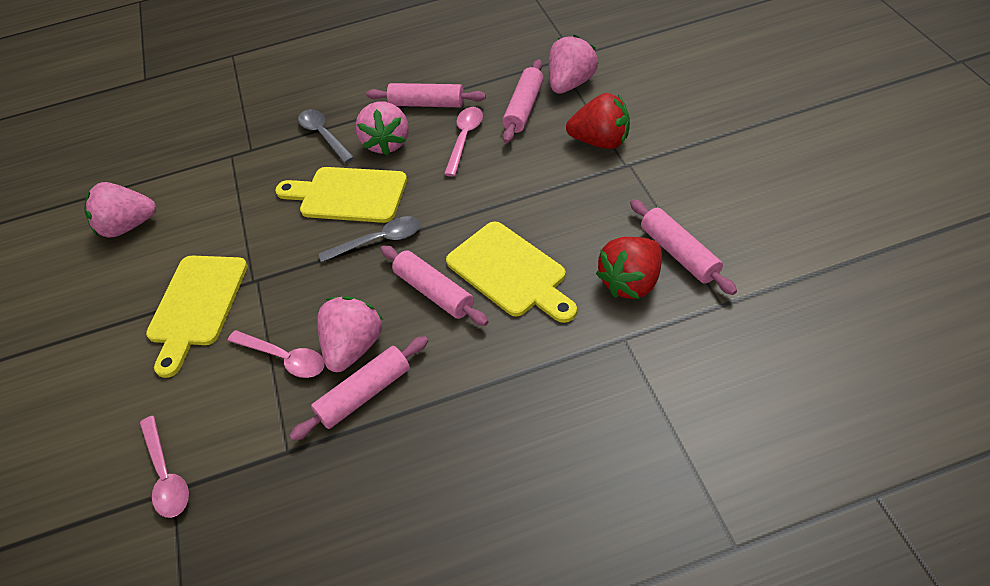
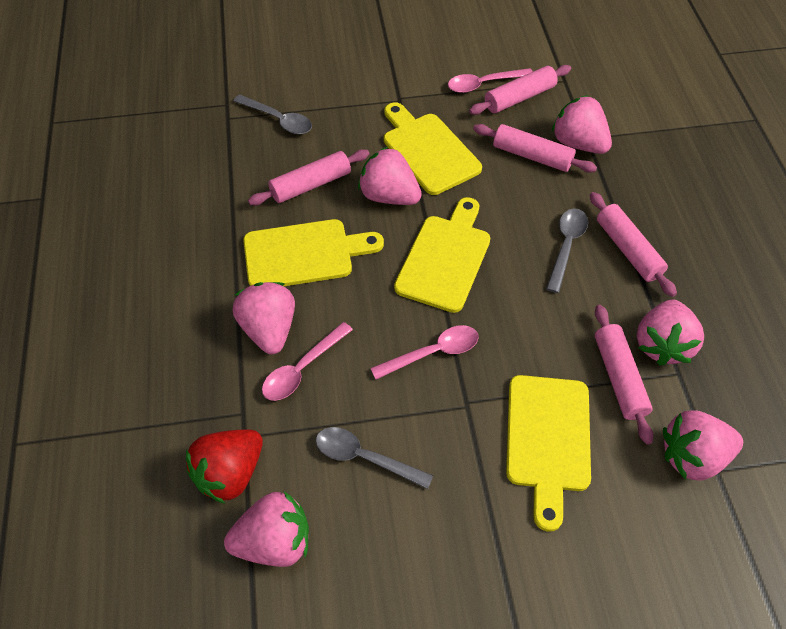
grey spoon: 2 -> 3
pink strawberry: 4 -> 6
red strawberry: 2 -> 1
yellow cutting board: 3 -> 4

